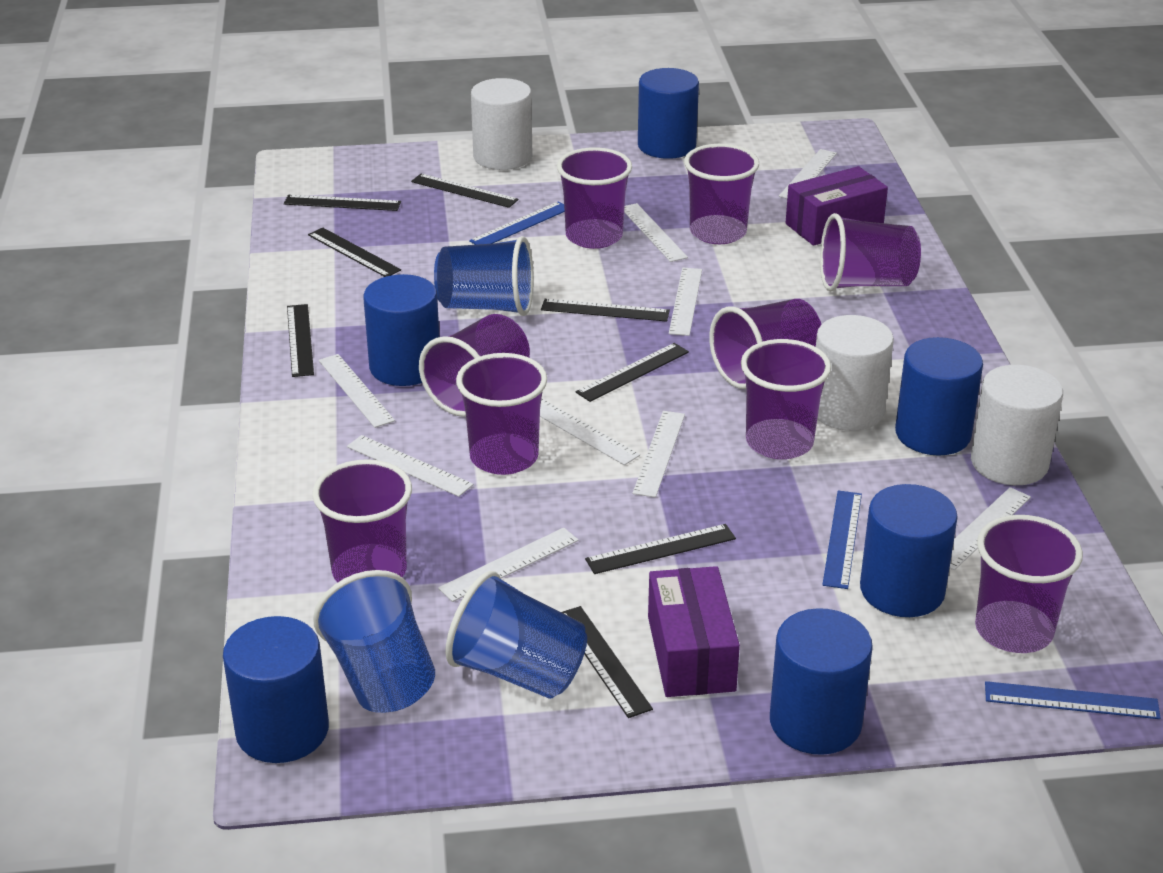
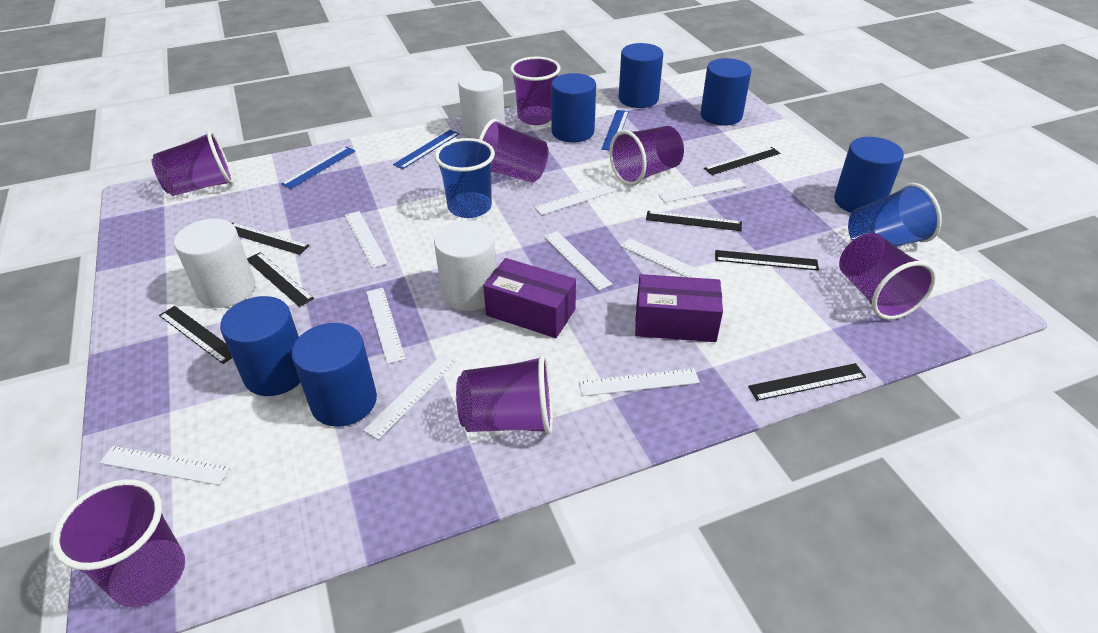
black ruler: 8 -> 7
blue cup: 3 -> 2
purple cup: 9 -> 7

